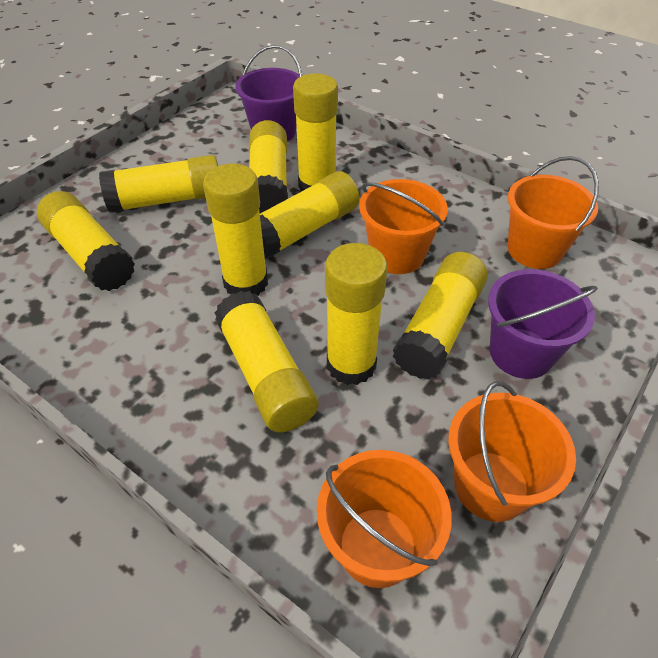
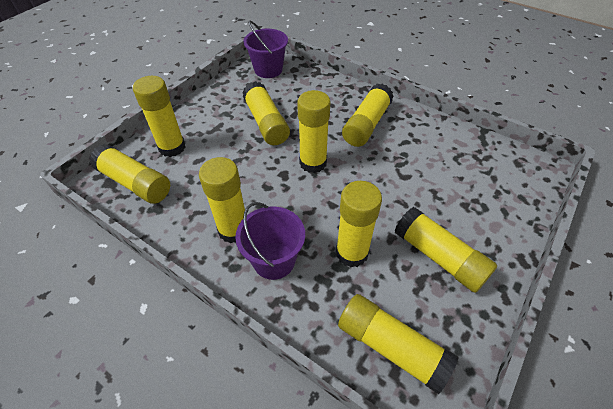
orange bucket: 4 -> 0

